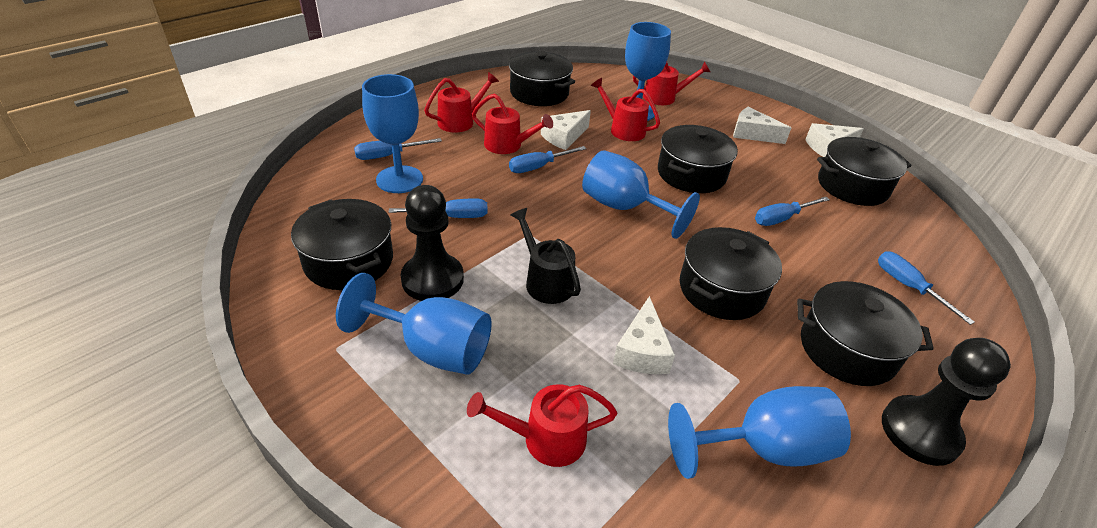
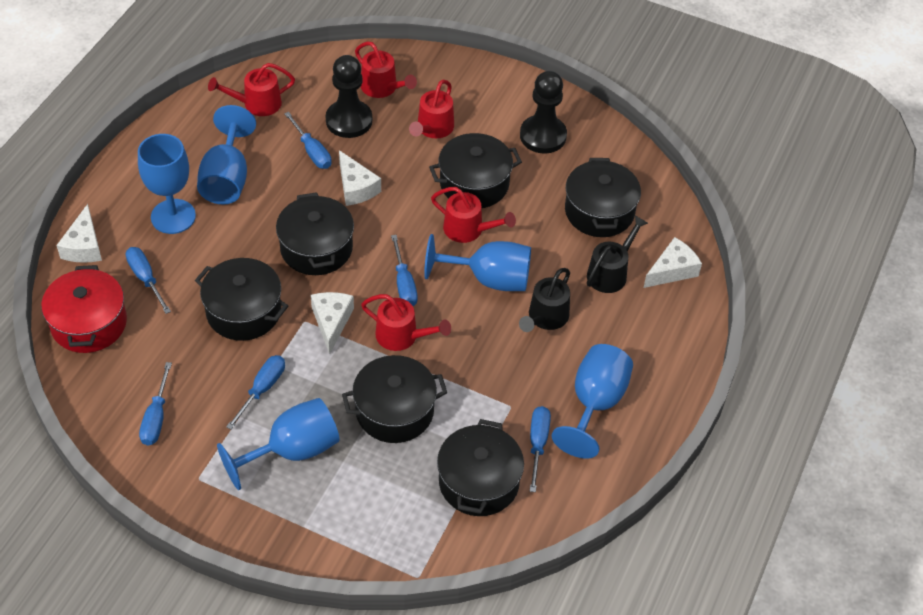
black watering can: 1 -> 2
blue screwdriver: 5 -> 6
red pot: 0 -> 1

